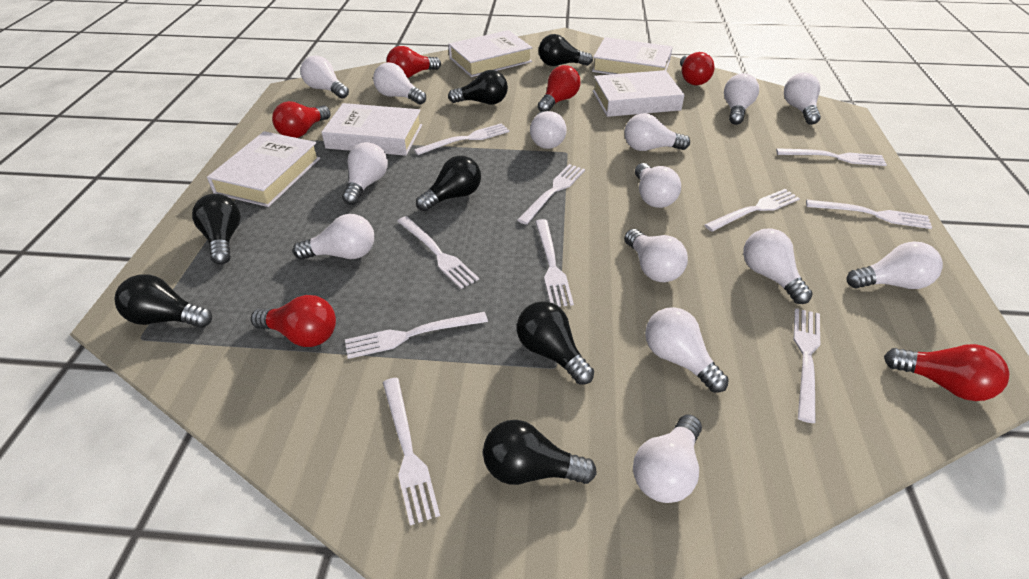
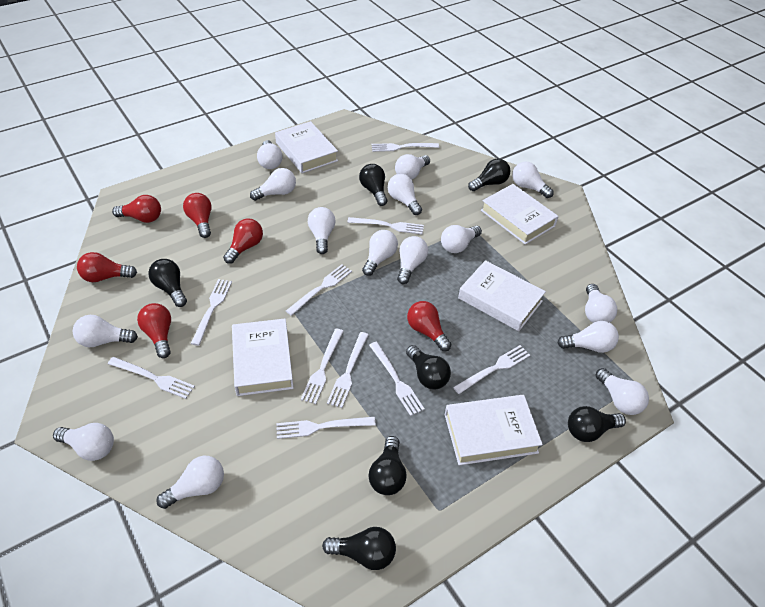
white light bulb: 14 -> 15

